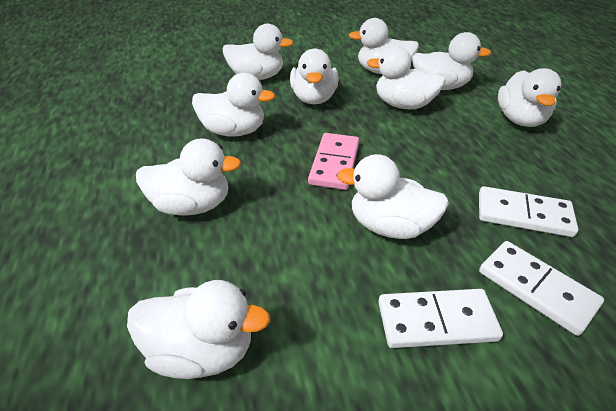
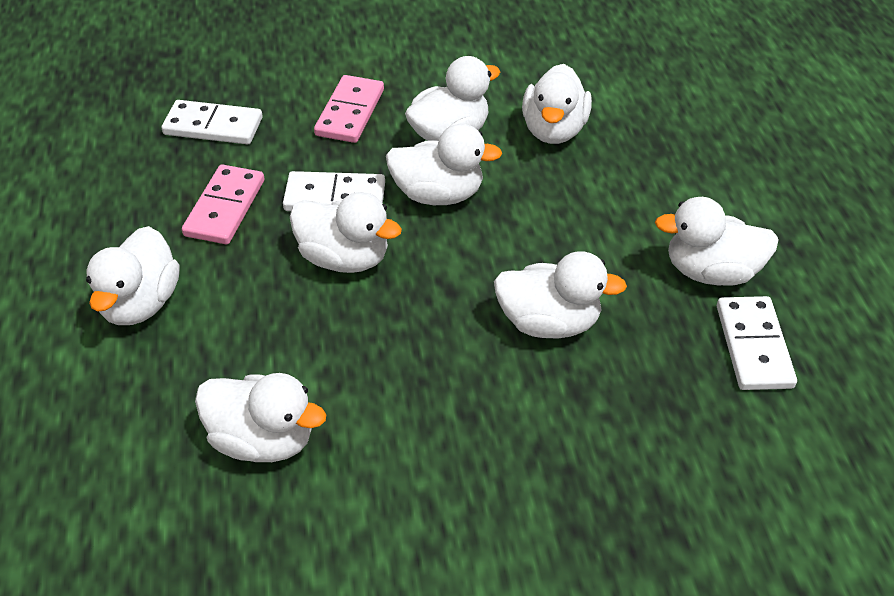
pink domino: 1 -> 2
white duck: 10 -> 8

